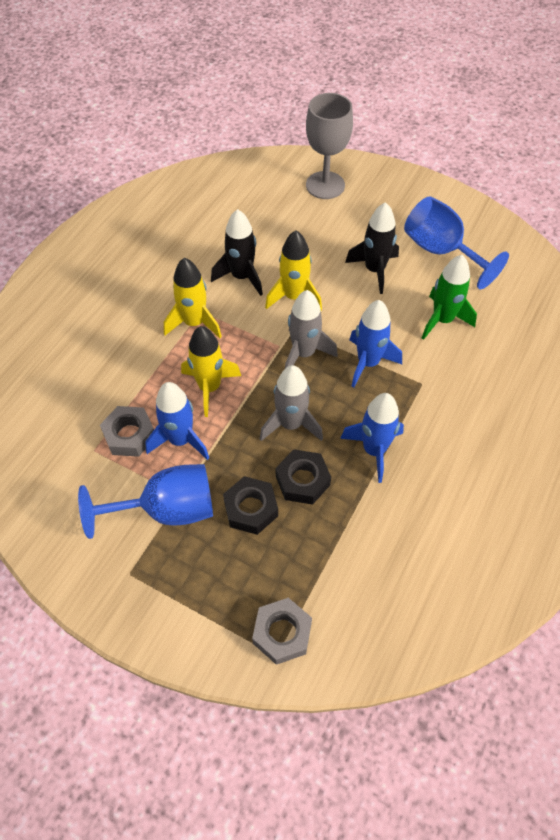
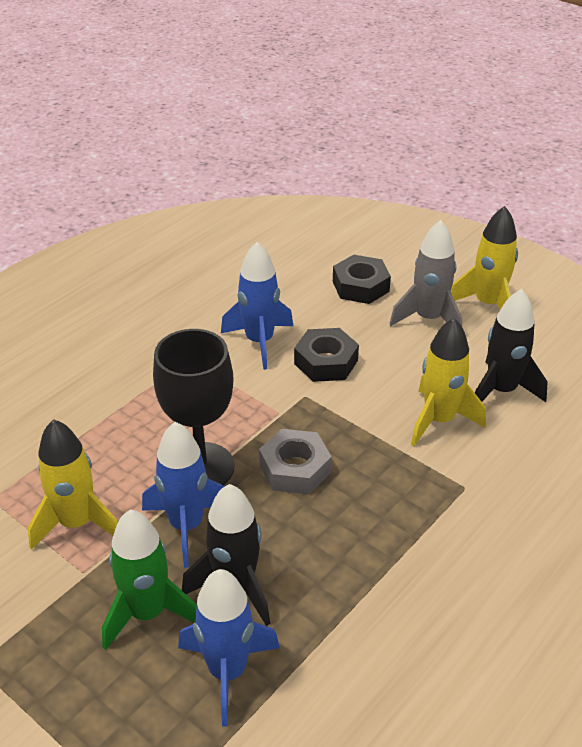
black goblet: 0 -> 1
blue goblet: 2 -> 0
grey goblet: 1 -> 0
grey nut: 2 -> 1
grey rocket: 2 -> 1

